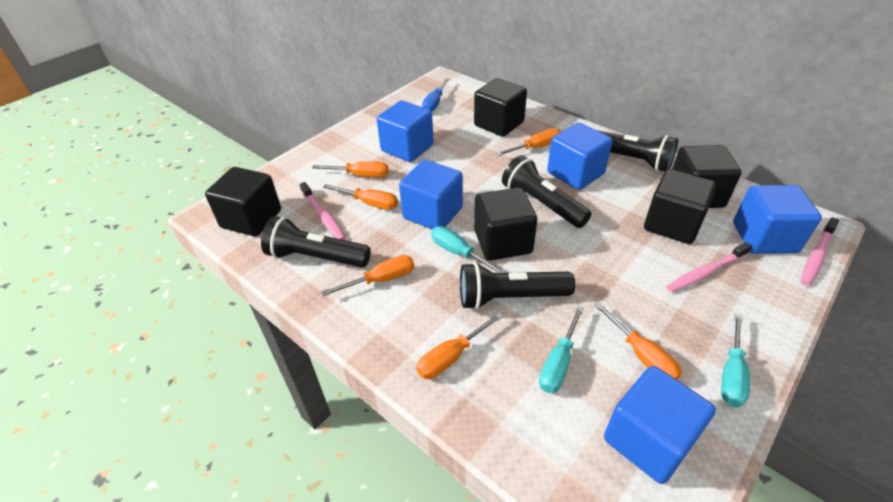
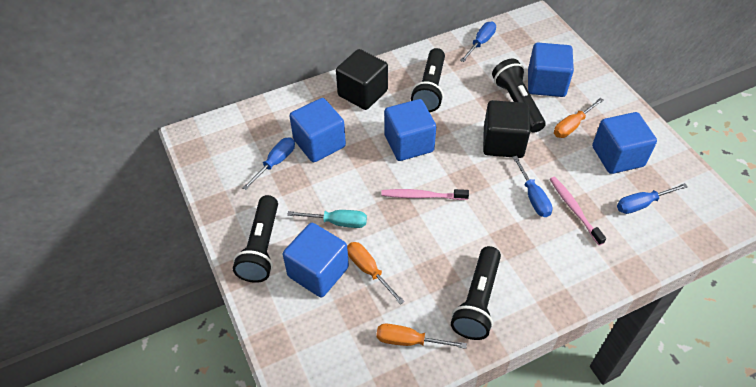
black cube: 5 -> 2
blue screwdriver: 1 -> 4
orange screwdriver: 6 -> 3
pink toothbrush: 3 -> 2
turquoise screwdriver: 3 -> 1

